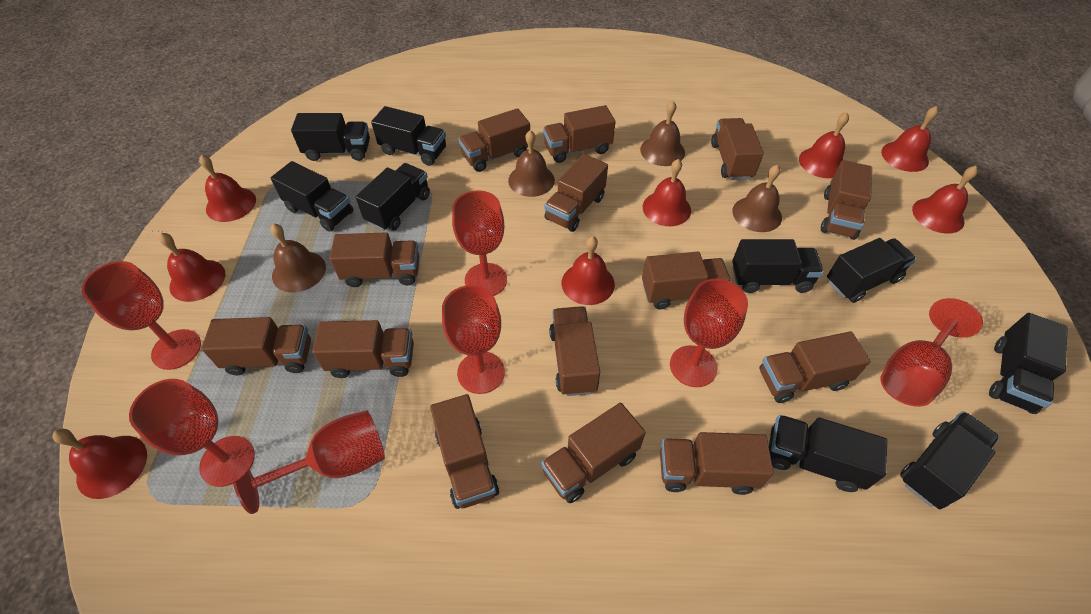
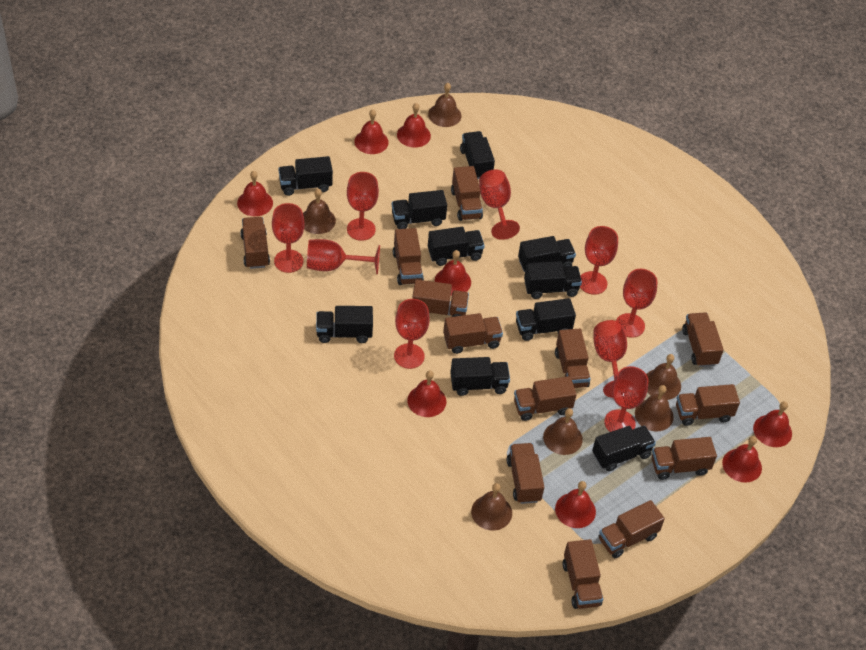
black truck: 9 -> 10
brown bell: 4 -> 6
brown truck: 14 -> 13
red goblet: 7 -> 9

